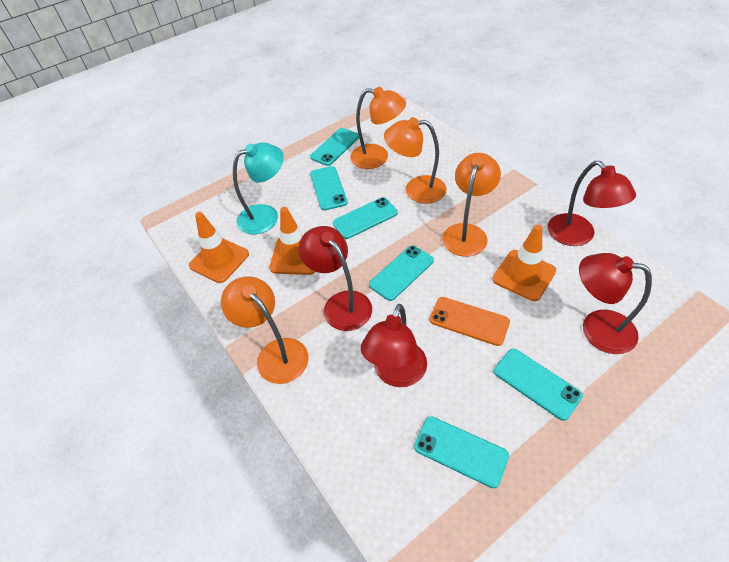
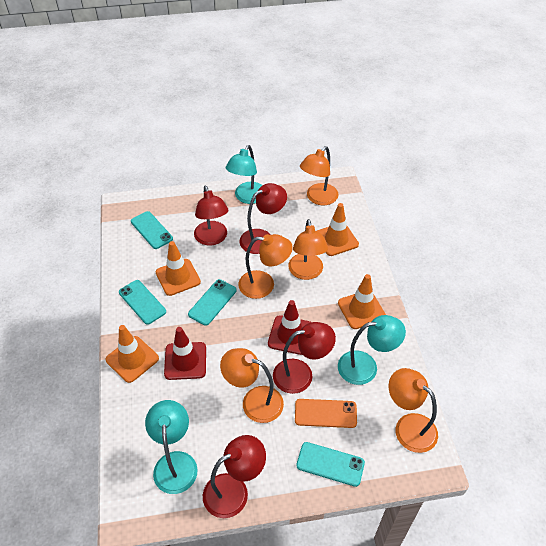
orange lamp: 4 -> 5
orange traffic cone: 3 -> 4
red traffic cone: 0 -> 2
turquoise lamp: 1 -> 3
turquoise phone: 6 -> 4

